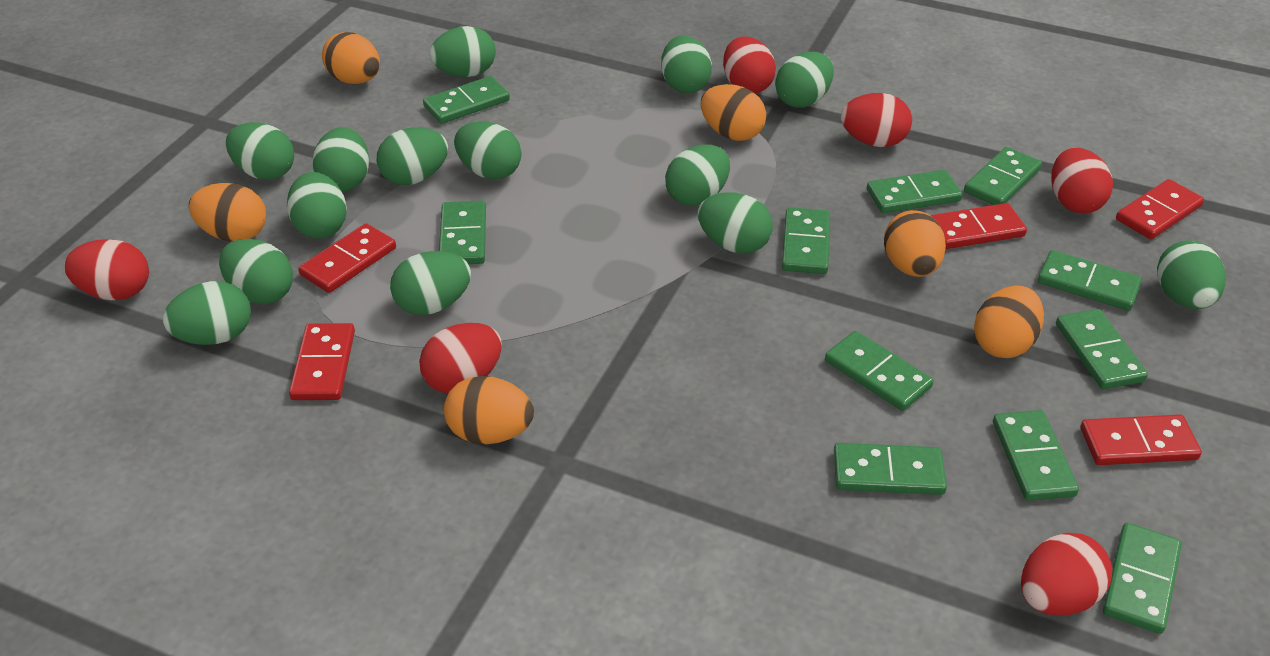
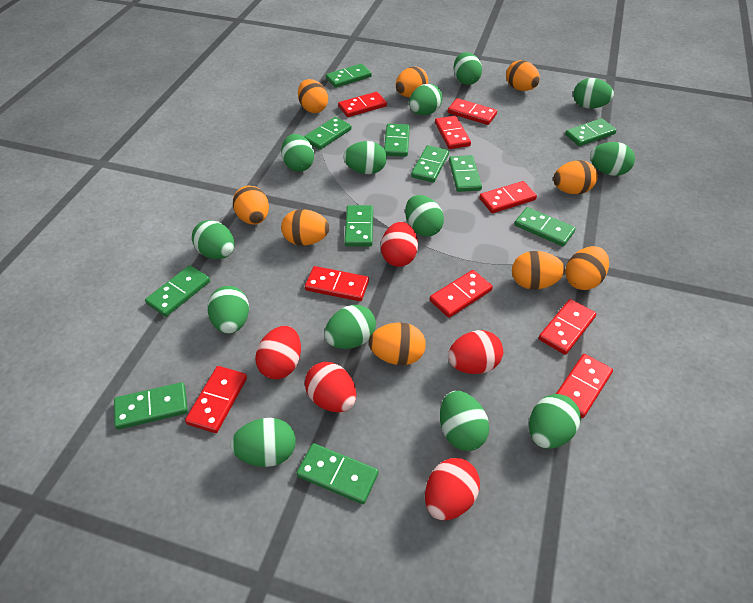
green egg: 14 -> 13
orange egg: 6 -> 9
red domino: 5 -> 9
red egg: 6 -> 5

